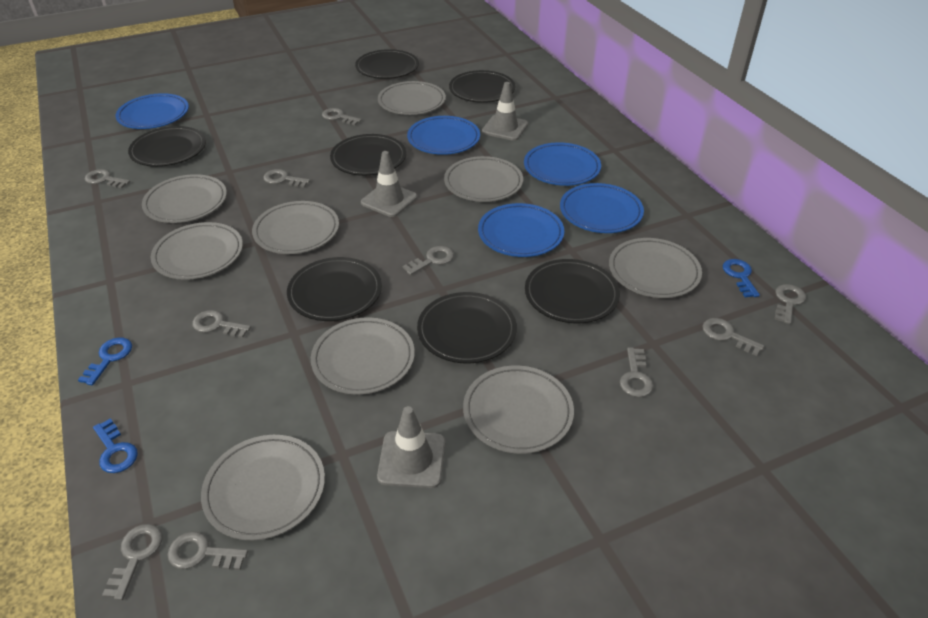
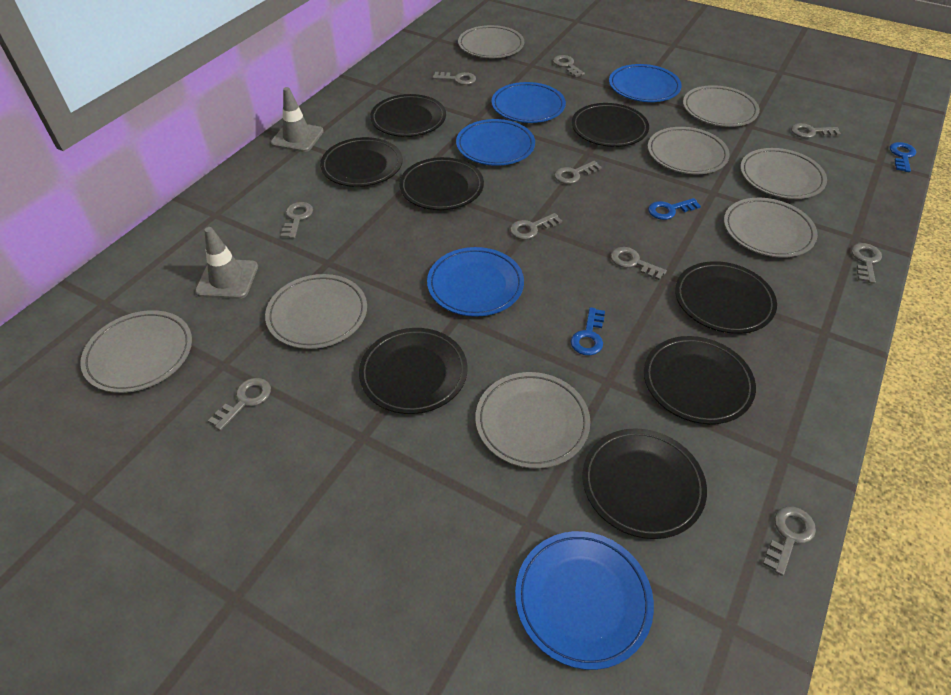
black plate: 7 -> 8
grey plate: 9 -> 8
grey traffic cone: 3 -> 2

